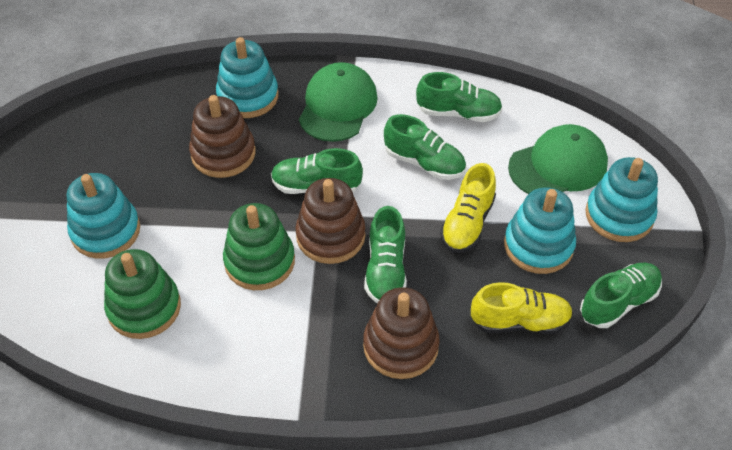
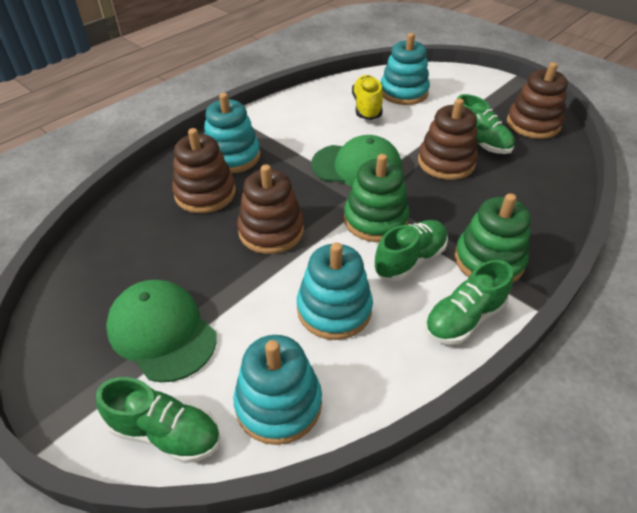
brown stacking toy: 3 -> 4
green shoe: 5 -> 4
yellow shoe: 2 -> 1

